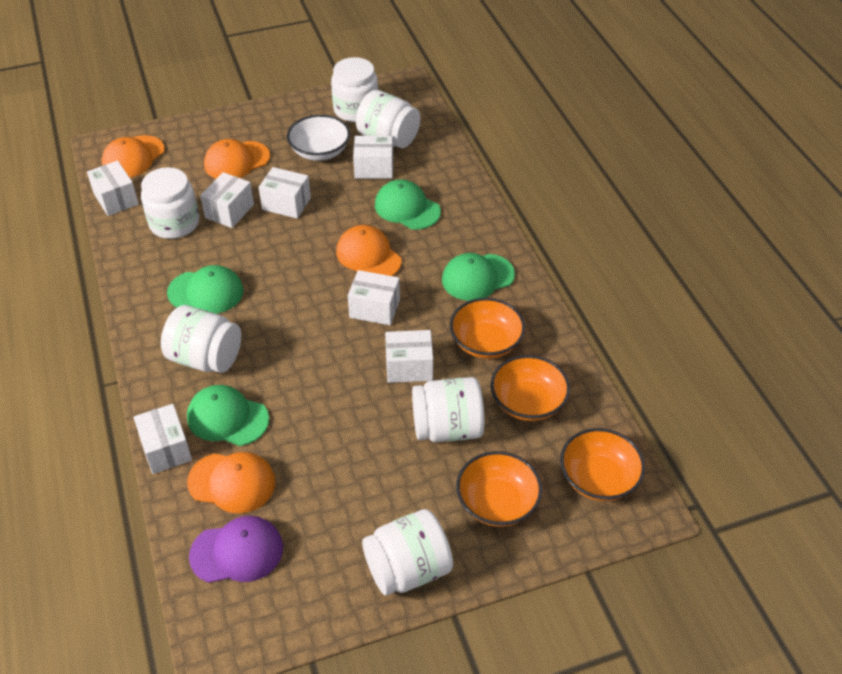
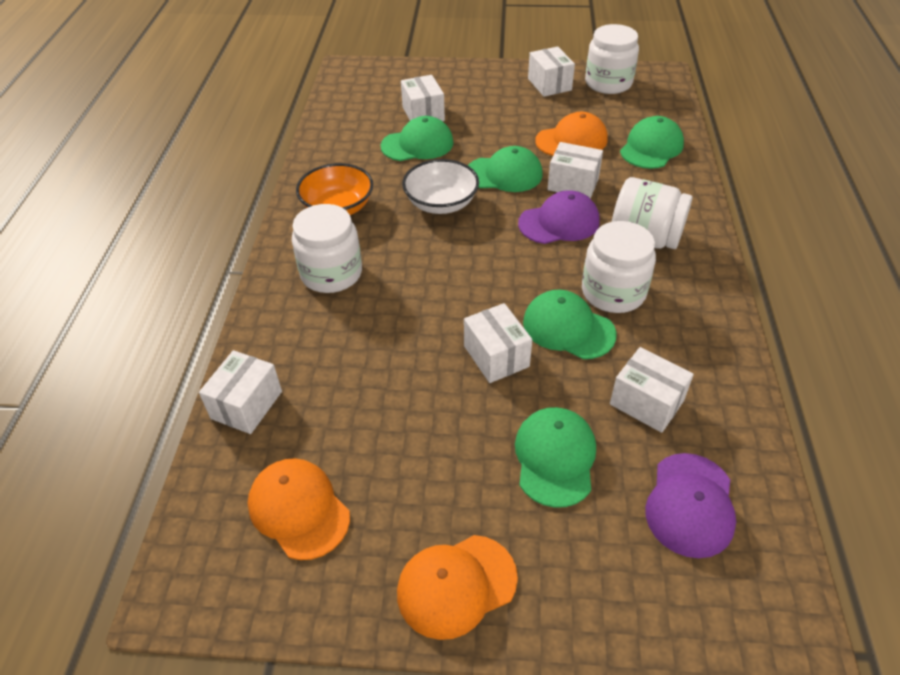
green cap: 4 -> 5
orange bowl: 4 -> 1
orange cap: 4 -> 3
purple cap: 1 -> 2
white box: 7 -> 6
white jar: 6 -> 4

